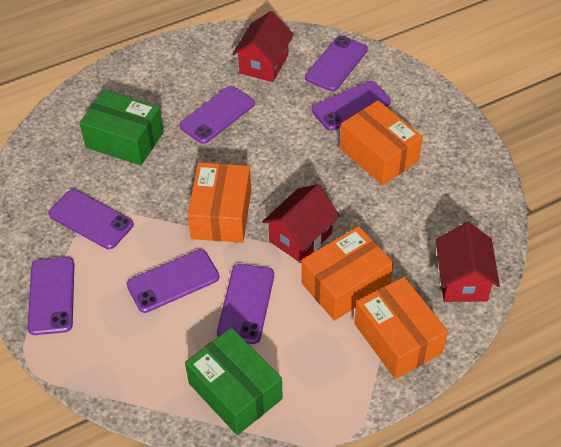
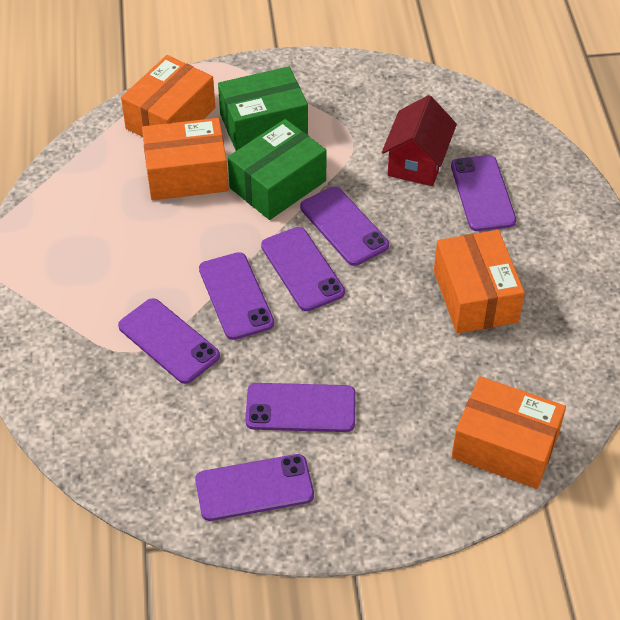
red house: 3 -> 1

